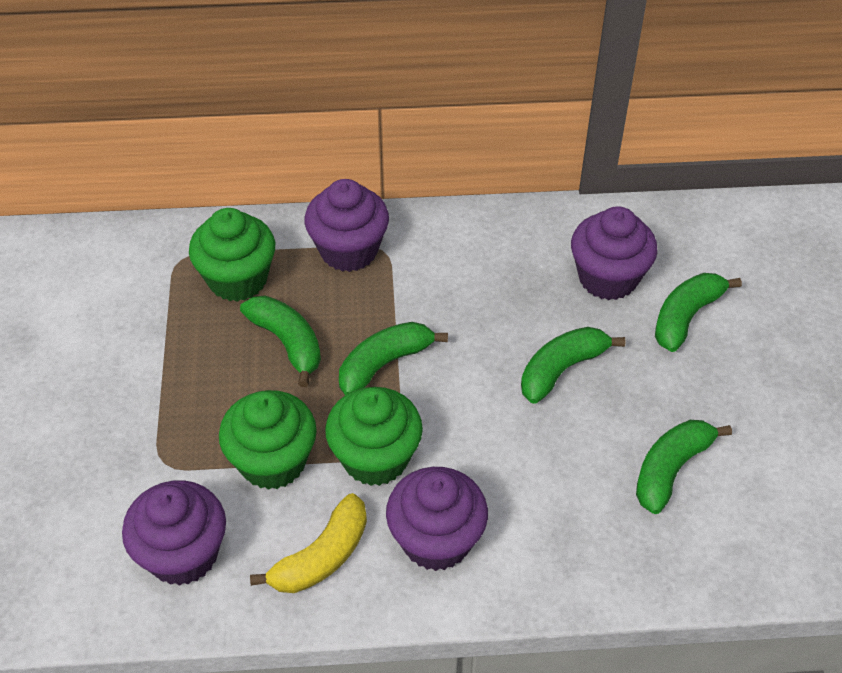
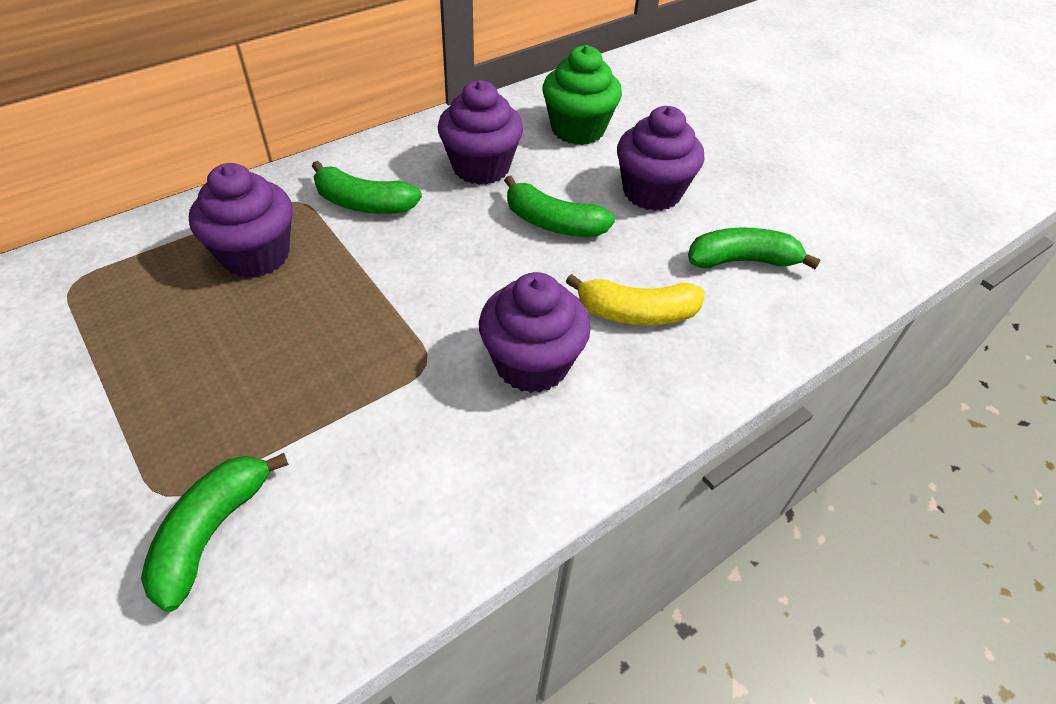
green banana: 5 -> 4
green cupcake: 3 -> 1

